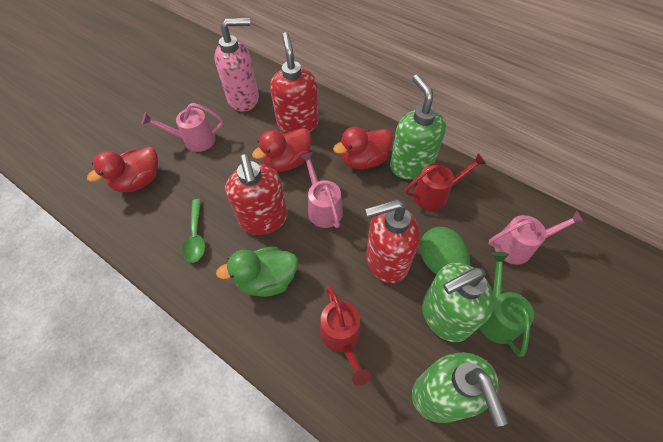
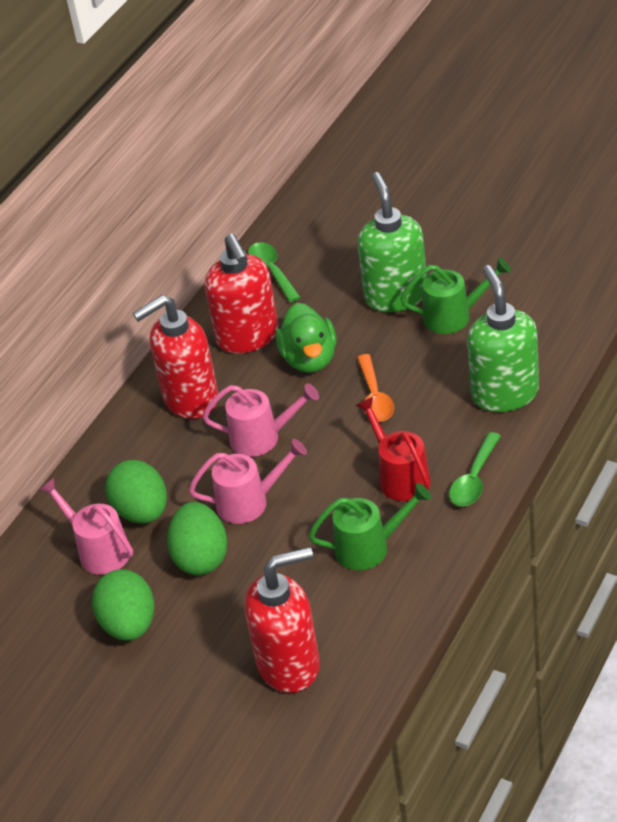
green egg: 1 -> 3
green soap dispenser: 3 -> 2
green spoon: 1 -> 2
green watering can: 1 -> 2
orange spoon: 0 -> 1
pink soap dispenser: 1 -> 0
red duck: 3 -> 0
red watering can: 2 -> 1

